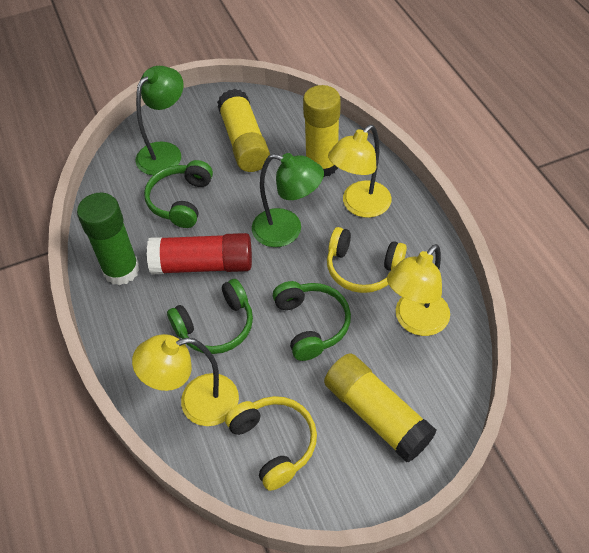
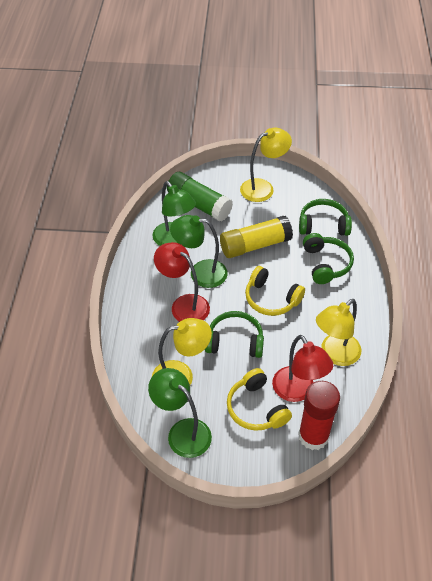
green lamp: 2 -> 3
red lamp: 0 -> 2
yellow glue stick: 3 -> 1

